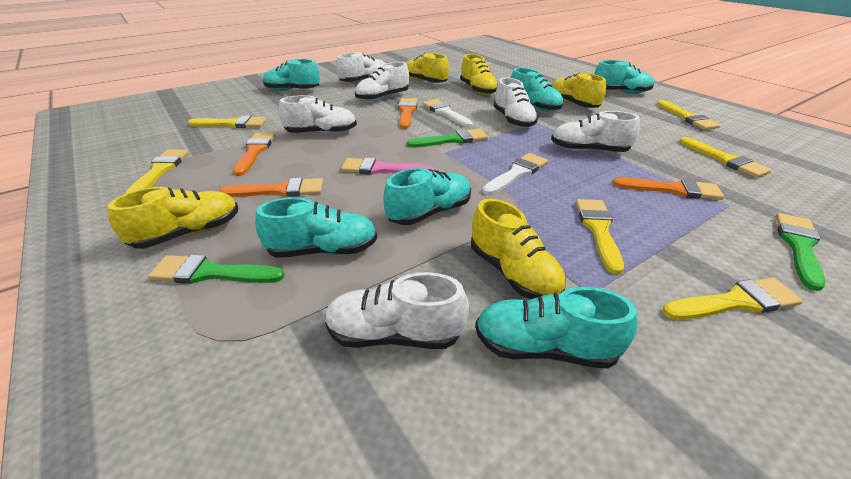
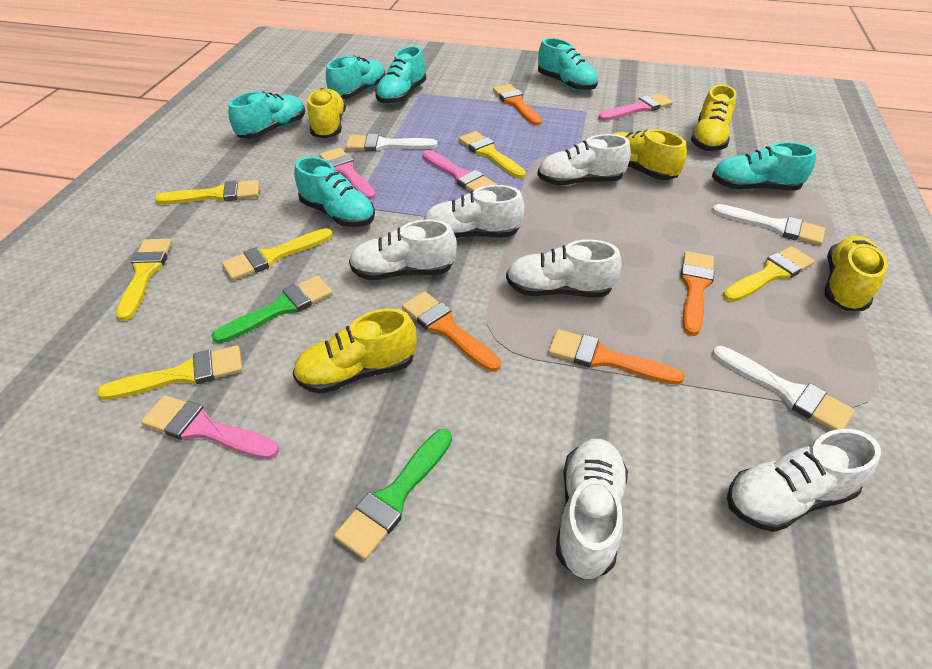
green brush: 3 -> 2
pink brush: 1 -> 4
white brush: 2 -> 3

